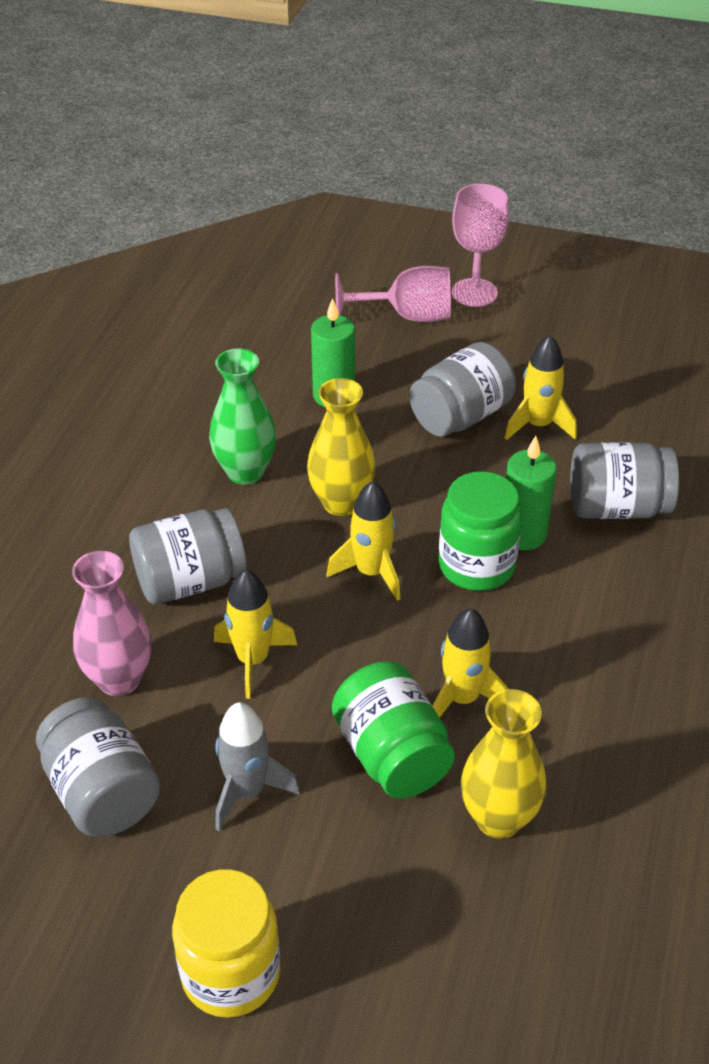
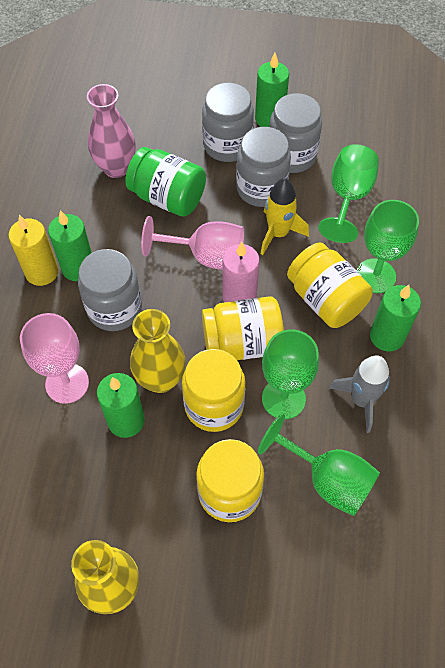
green candle: 2 -> 4
green goblet: 0 -> 4
green jar: 2 -> 1
green vase: 1 -> 0
pink candle: 0 -> 1
yellow candle: 0 -> 1
yellow jar: 1 -> 4
yellow rocket: 4 -> 1

